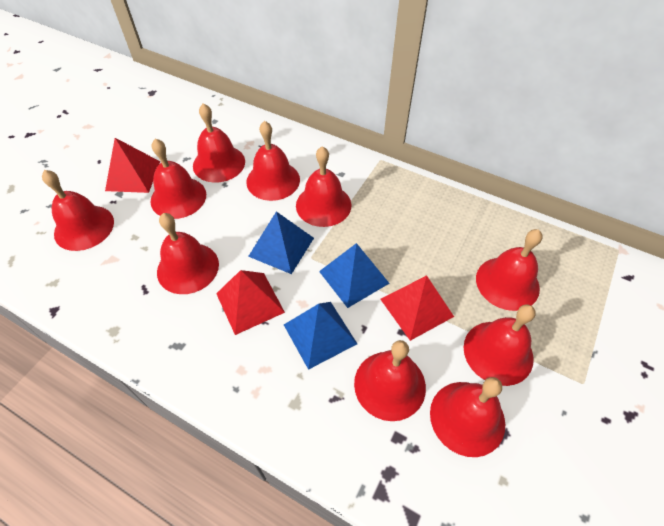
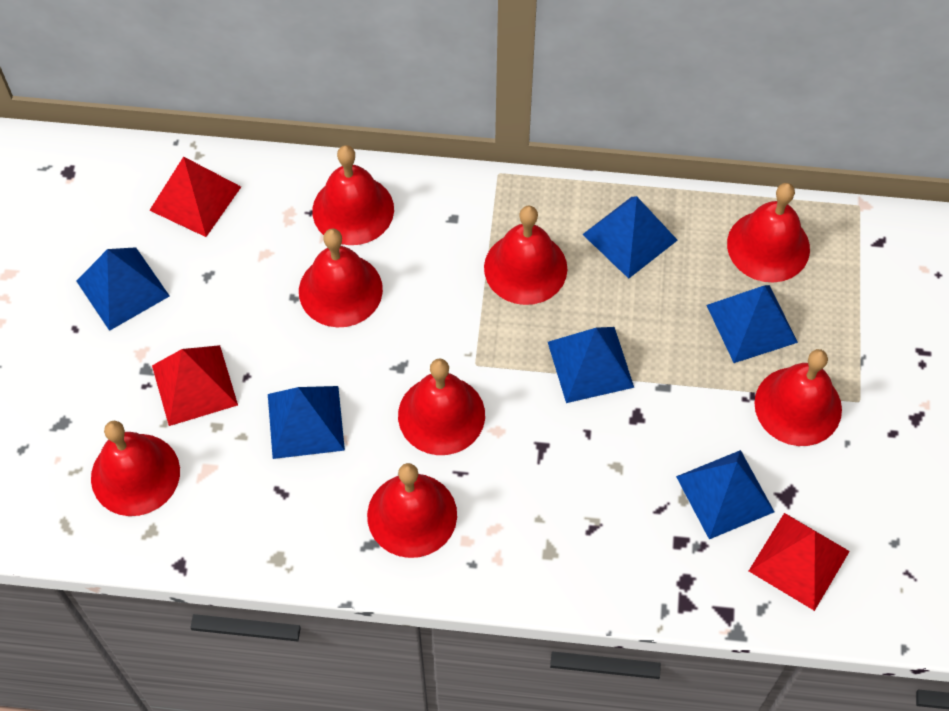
blue pyramid: 3 -> 6
red bell: 10 -> 8

